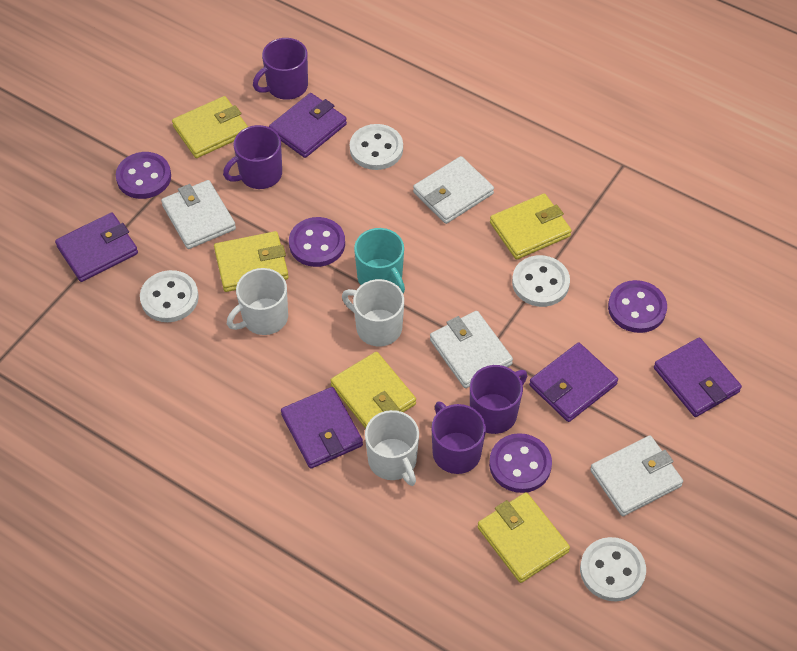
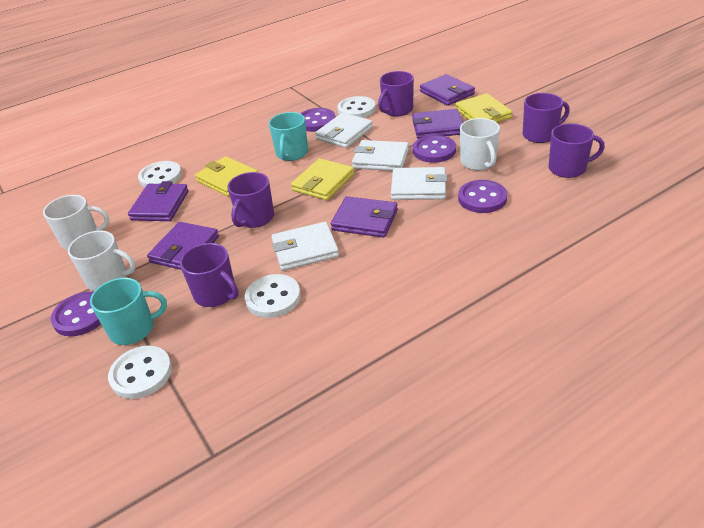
purple mug: 4 -> 5
turquoise mug: 1 -> 2
yellow wallet: 5 -> 3

